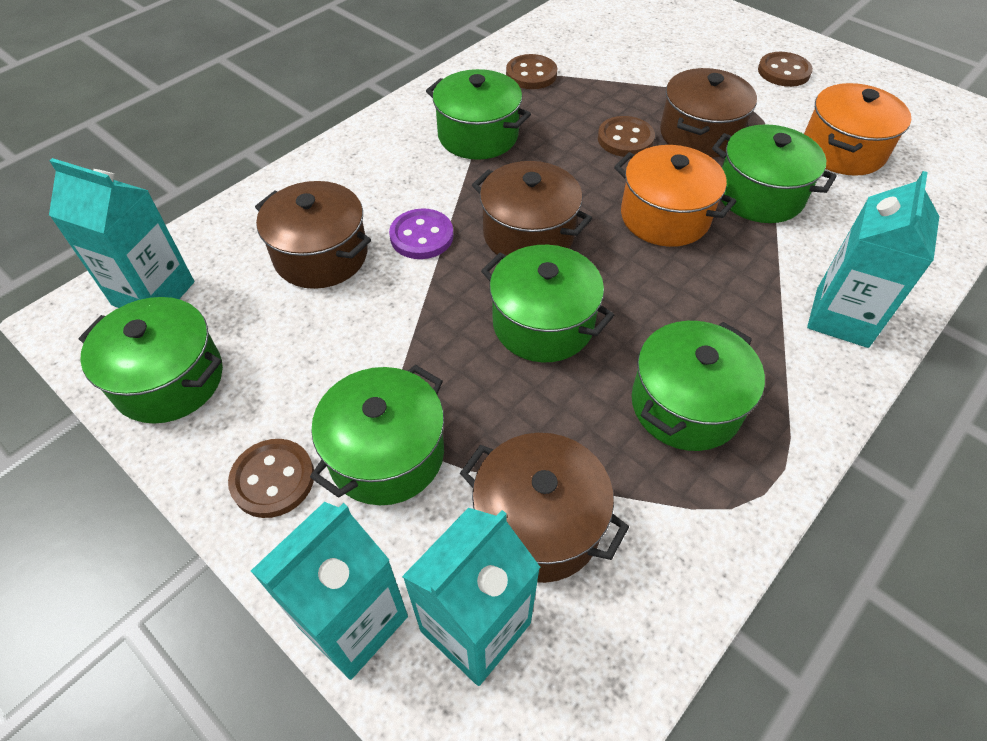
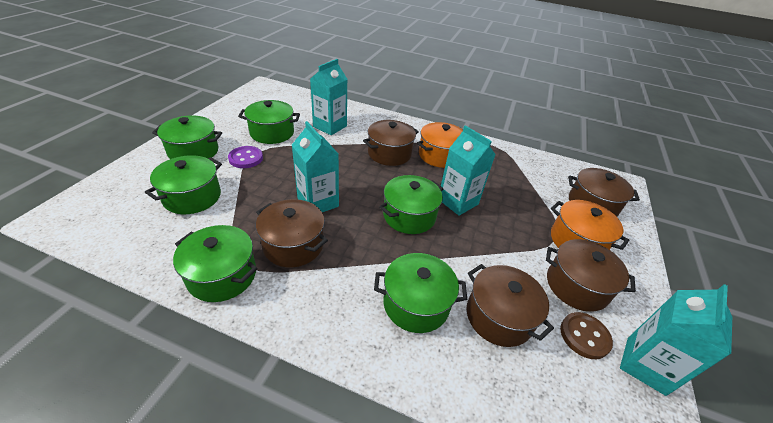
brown button: 4 -> 1
brown pot: 4 -> 5

